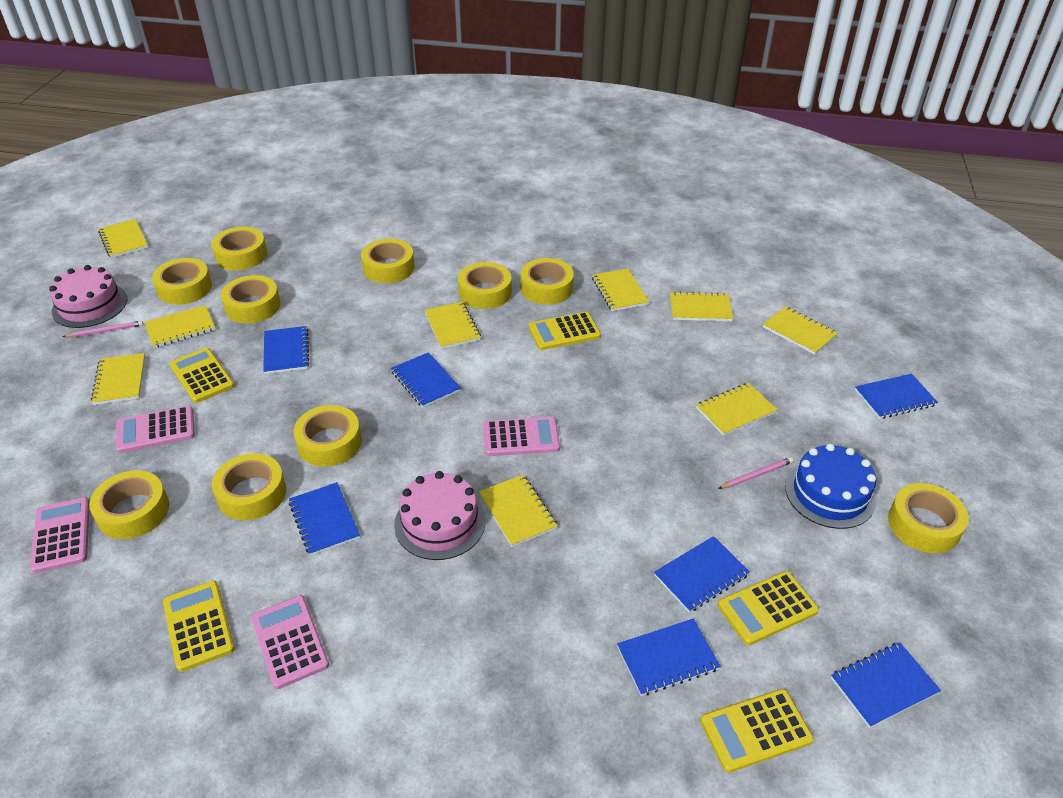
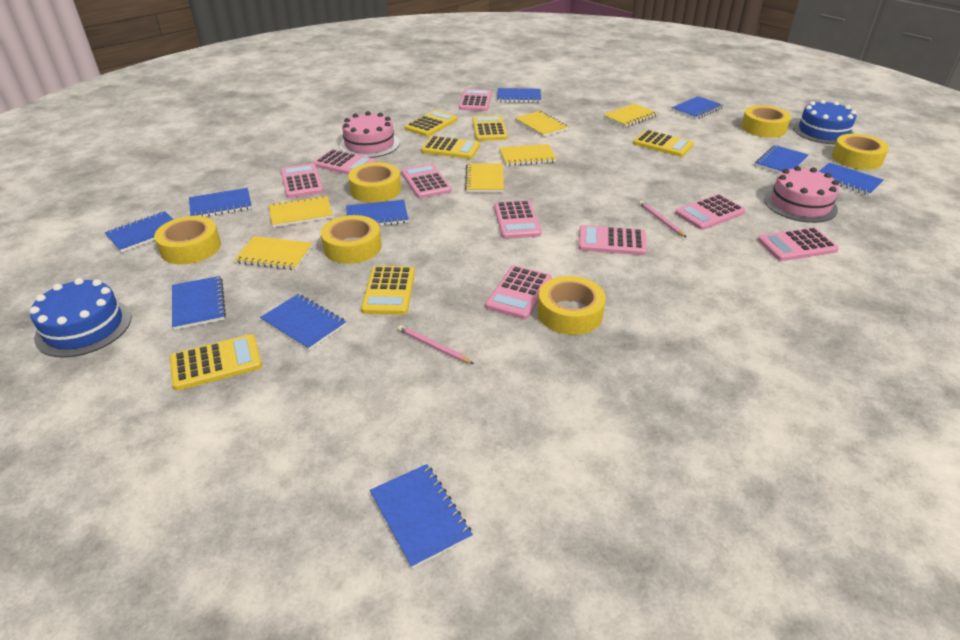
blue cake: 1 -> 2
blue notebook: 7 -> 10
pink calculator: 4 -> 9
yellow calculator: 5 -> 6
yellow notebook: 9 -> 6
yellow tape: 10 -> 6

